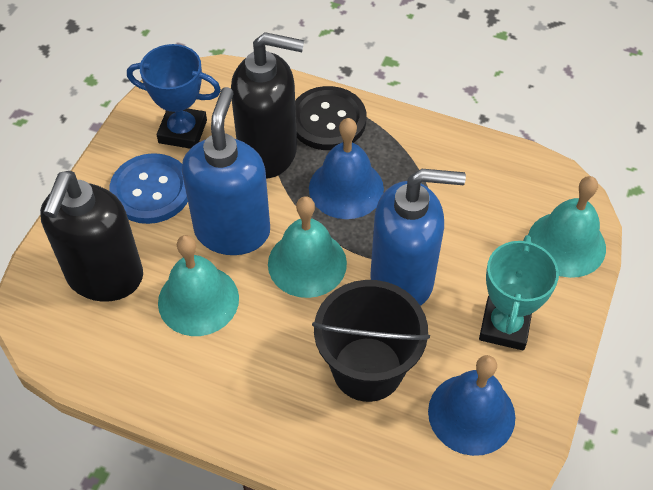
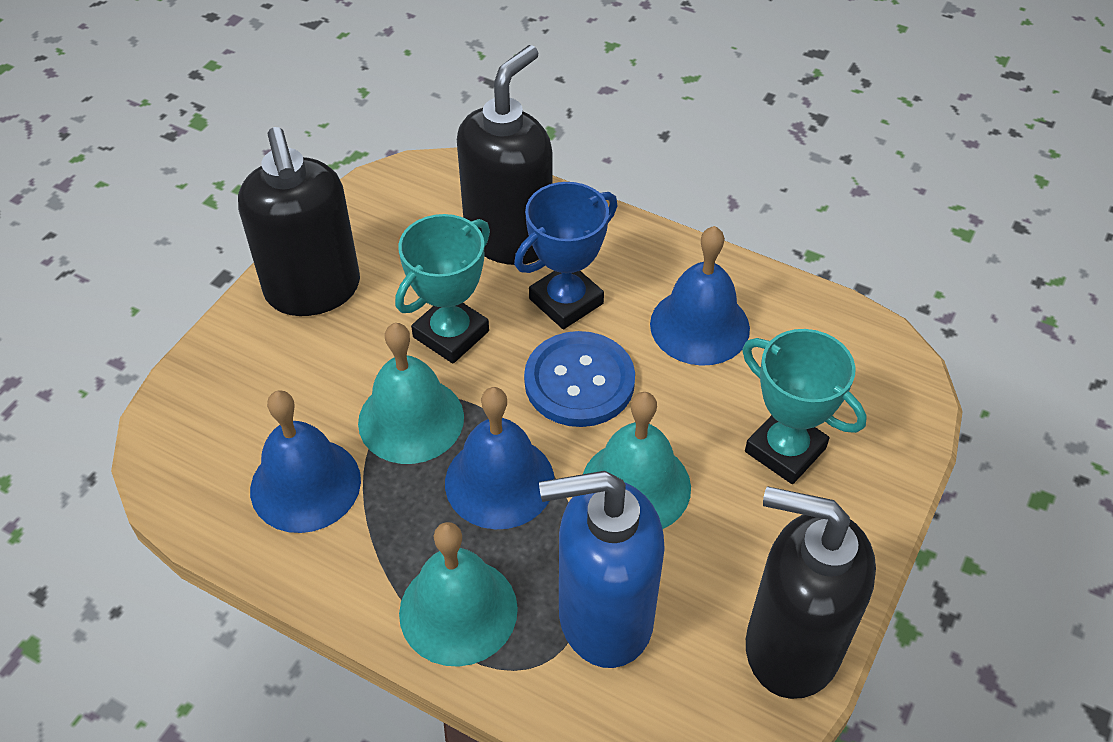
black bucket: 1 -> 0
black button: 1 -> 0
black soap dispenser: 2 -> 3
blue bell: 2 -> 3
blue soap dispenser: 2 -> 1
turquoise trophy: 1 -> 2

